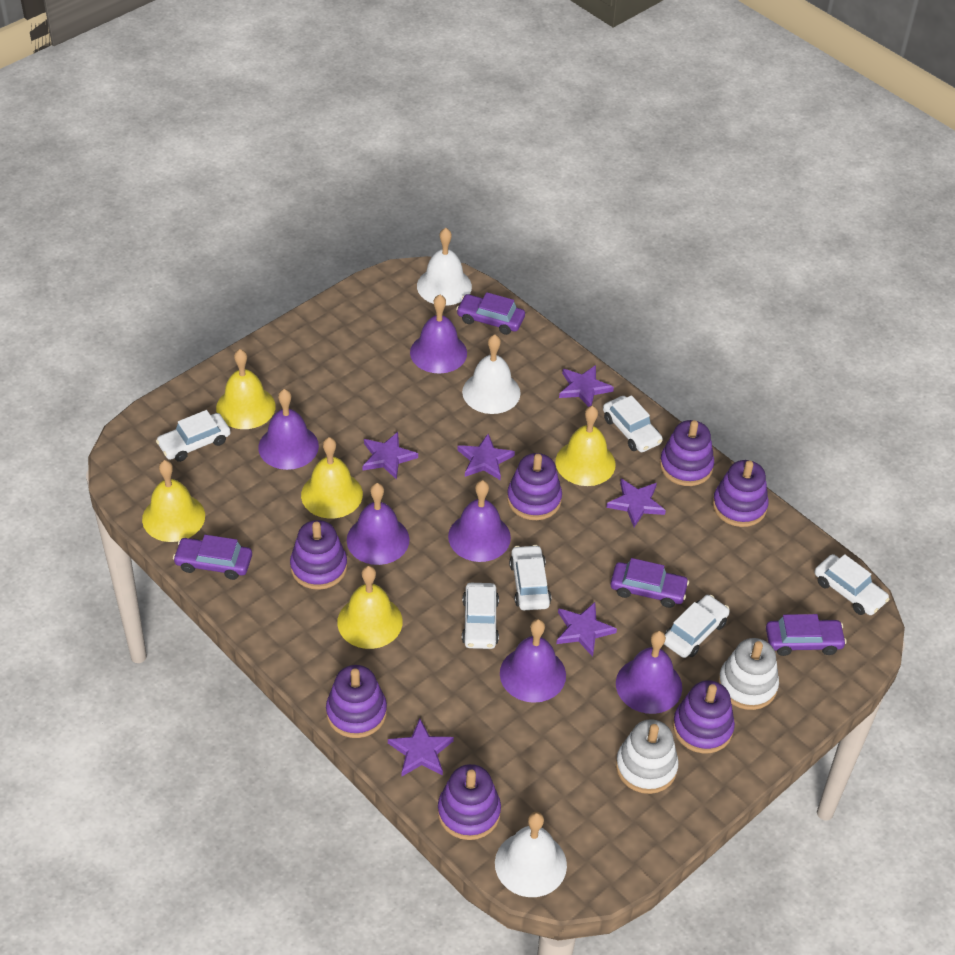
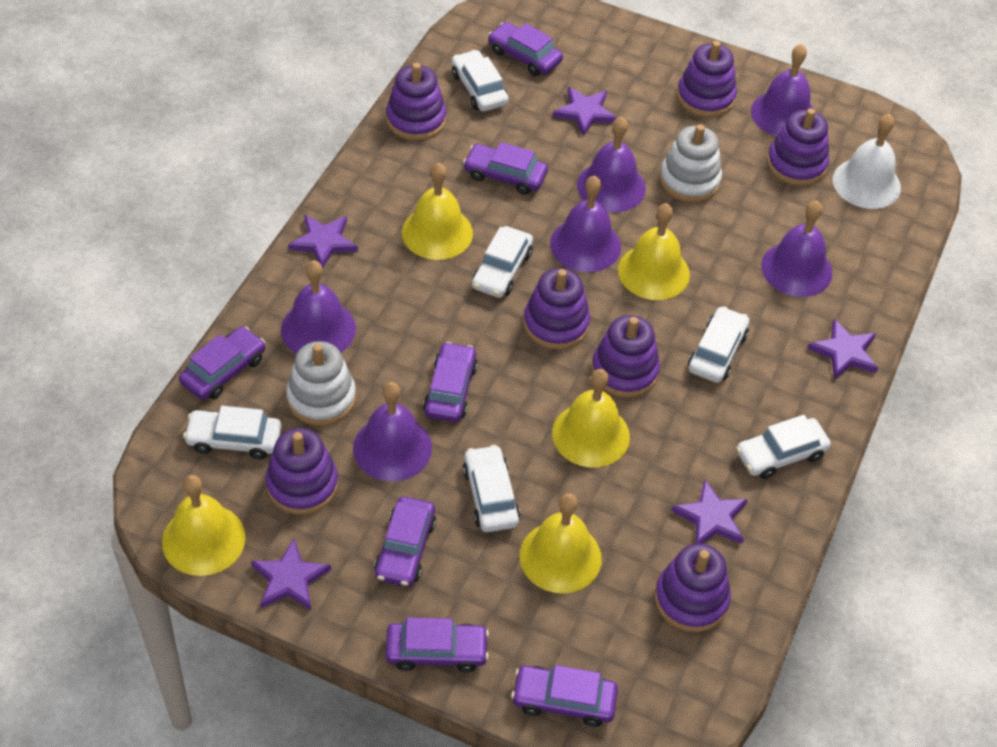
purple car: 4 -> 7
purple star: 6 -> 5
white bell: 3 -> 1

